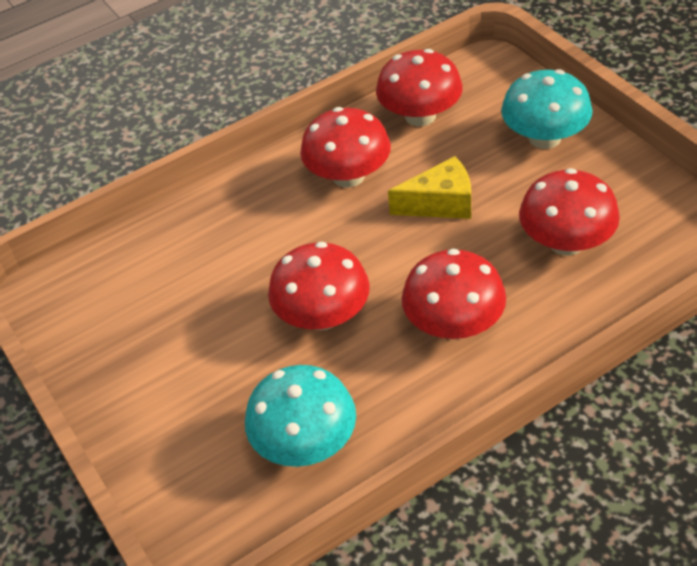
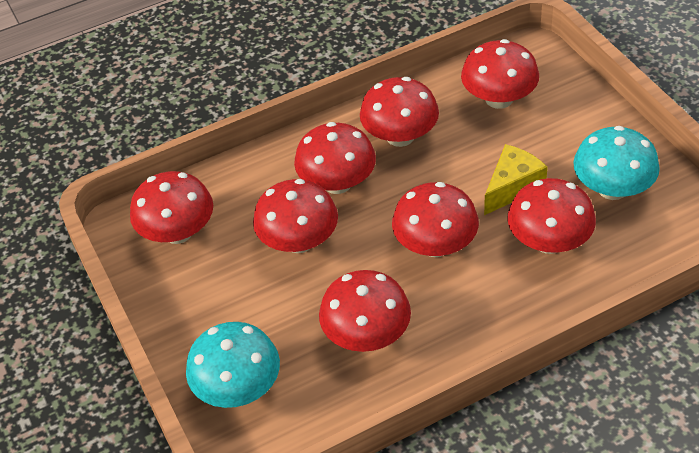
red mushroom: 5 -> 8

